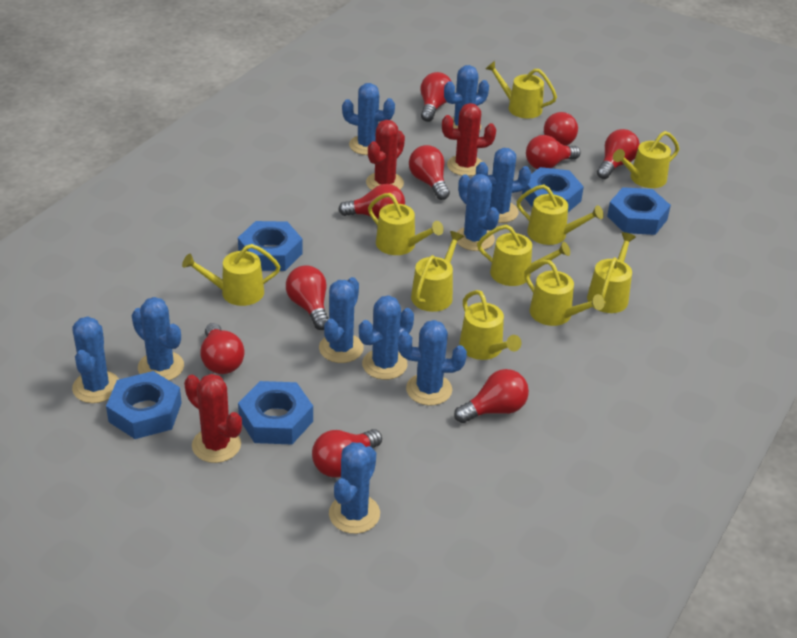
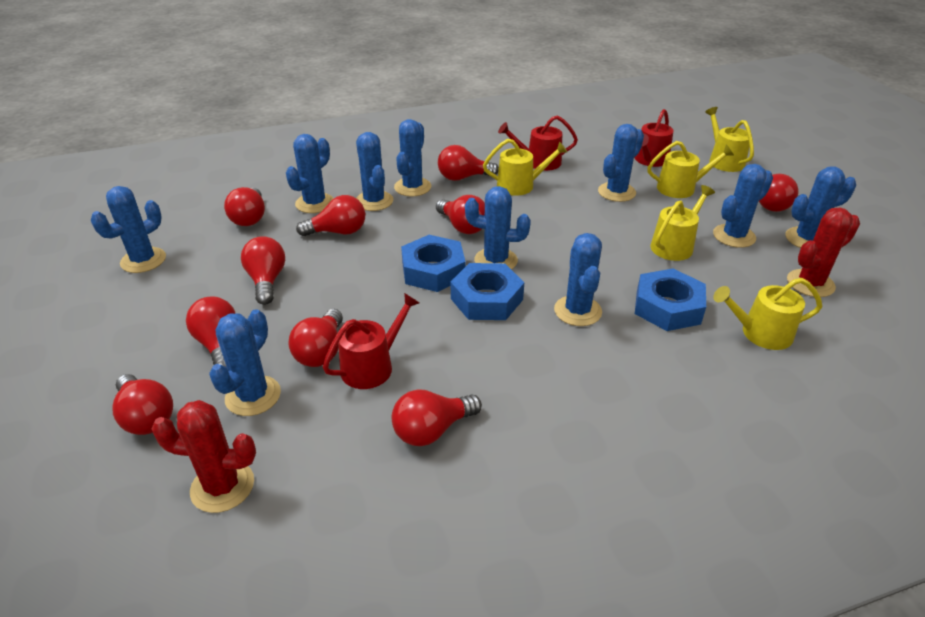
blue nut: 5 -> 3
red cactus: 3 -> 2
red watering can: 0 -> 3
yellow watering can: 10 -> 5

